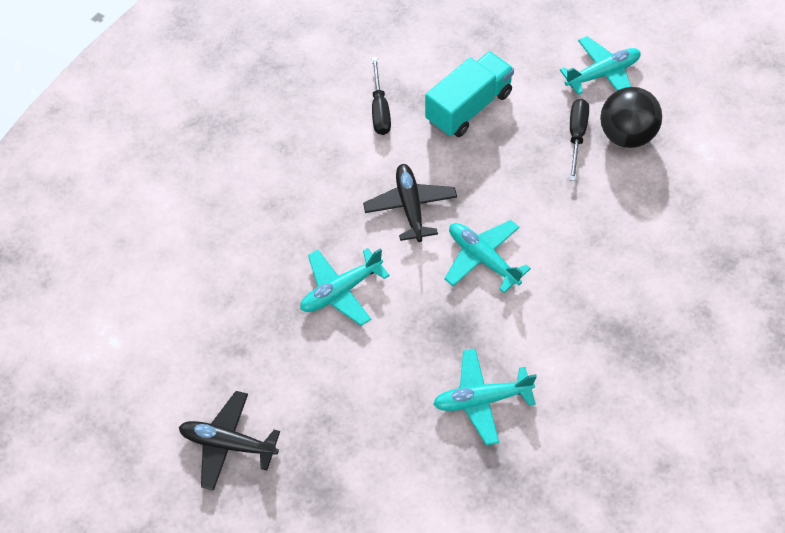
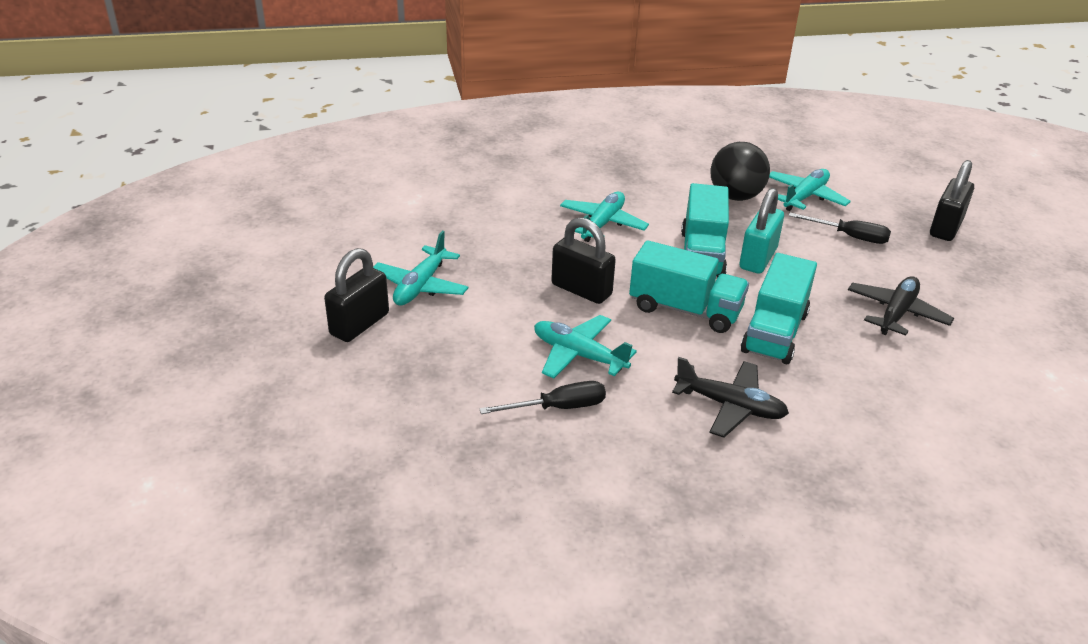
black padlock: 0 -> 3
turquoise padlock: 0 -> 1
turquoise truck: 1 -> 3

